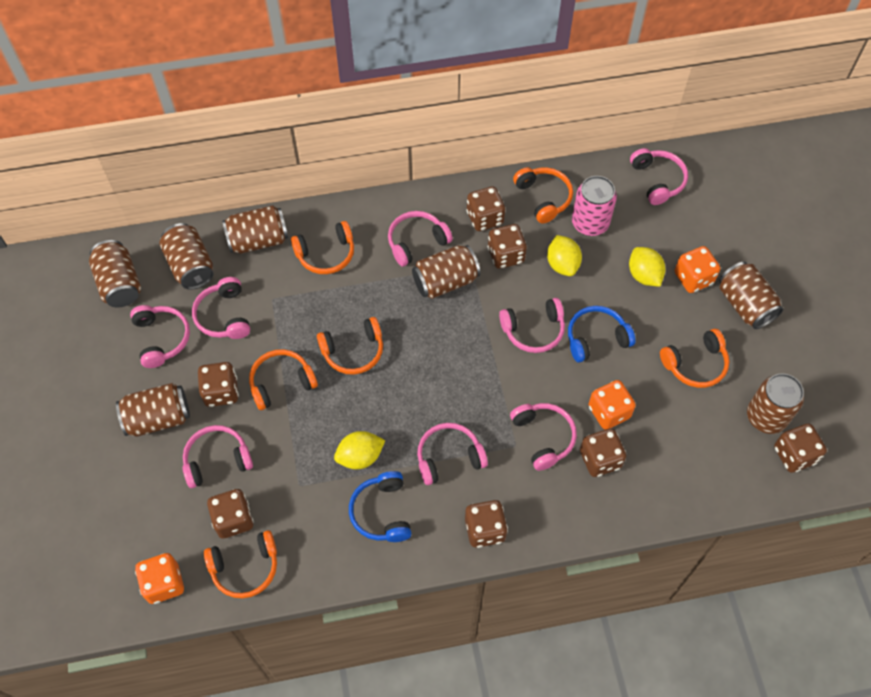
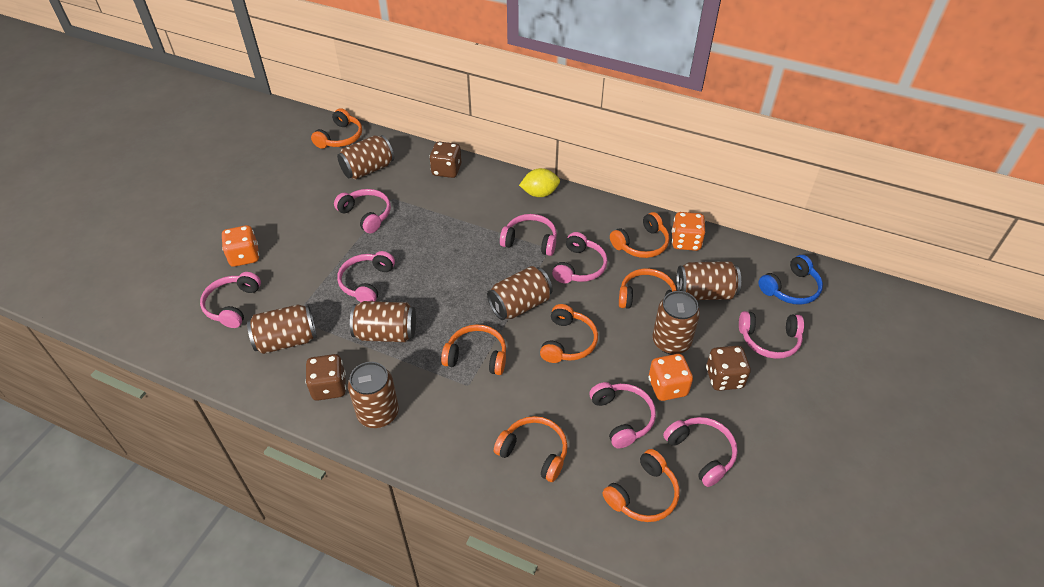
blue headphones: 2 -> 1
brown dice: 7 -> 3
orange headphones: 6 -> 7
pink can: 1 -> 0
yellow lemon: 3 -> 1

